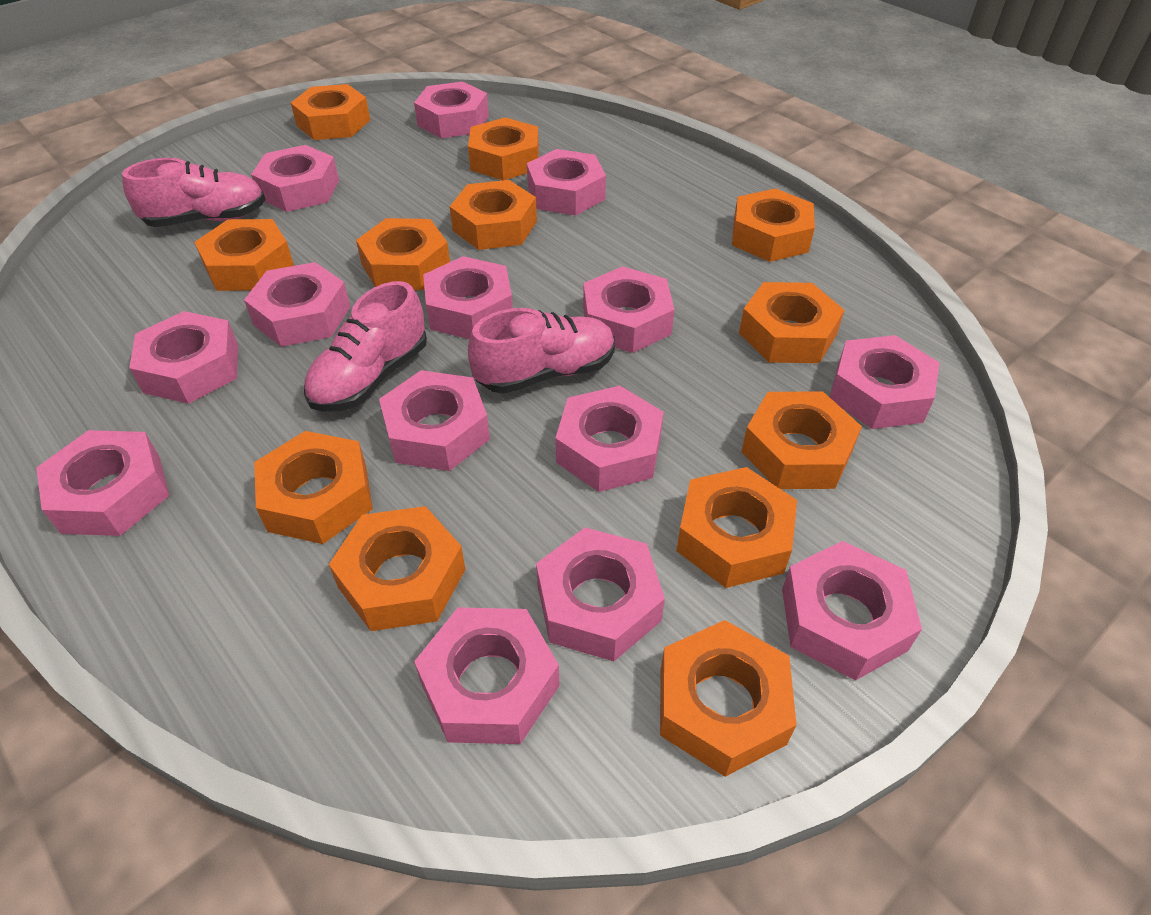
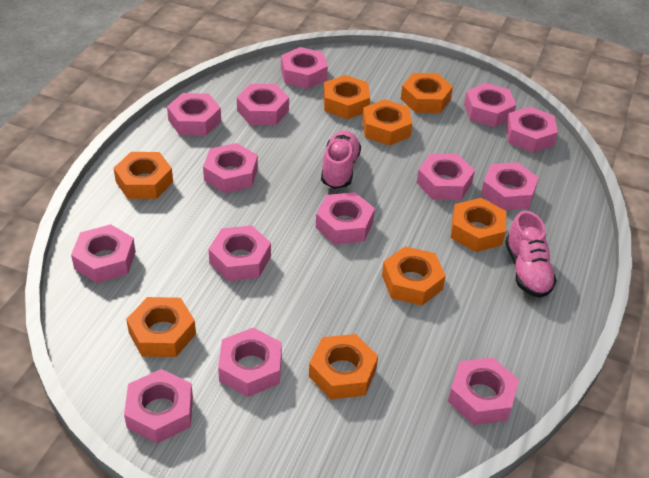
orange nut: 12 -> 8
pink shoe: 3 -> 2

